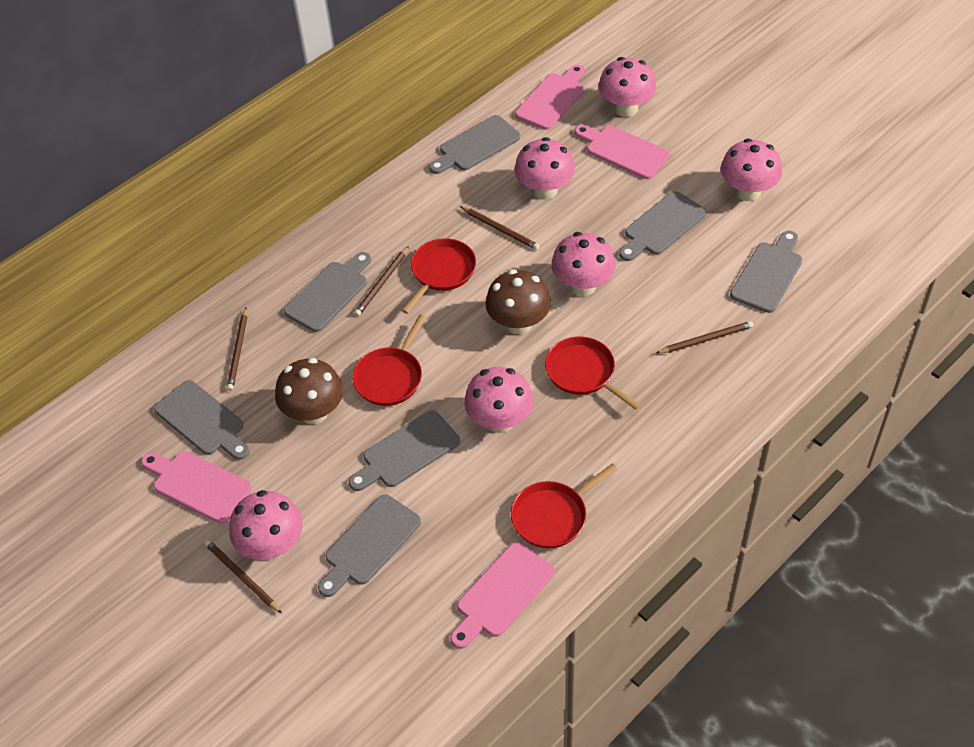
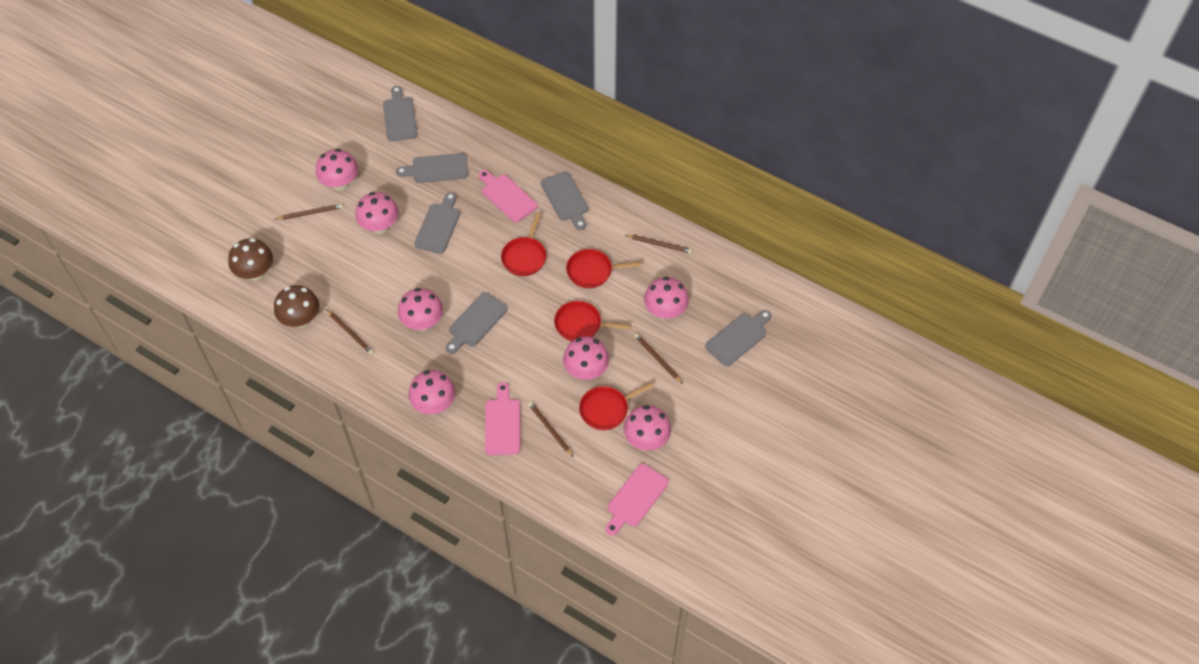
grey cutting board: 7 -> 6
pink cutting board: 4 -> 3
pink mushroom: 6 -> 7

